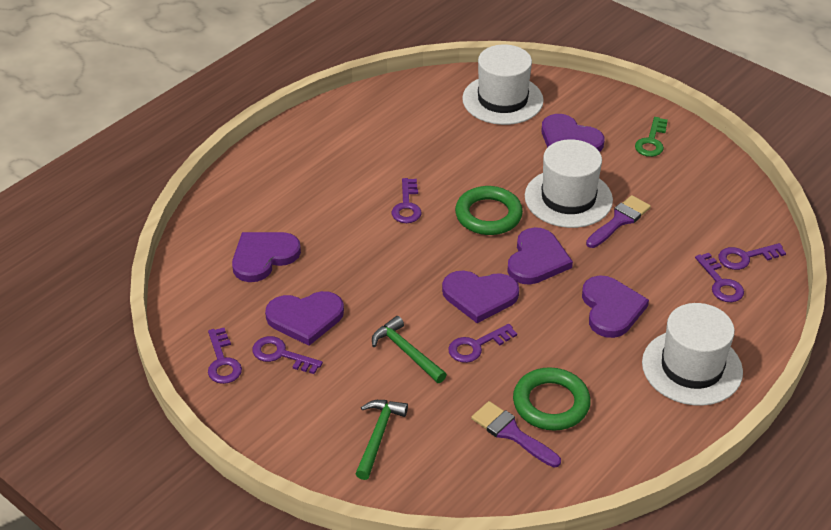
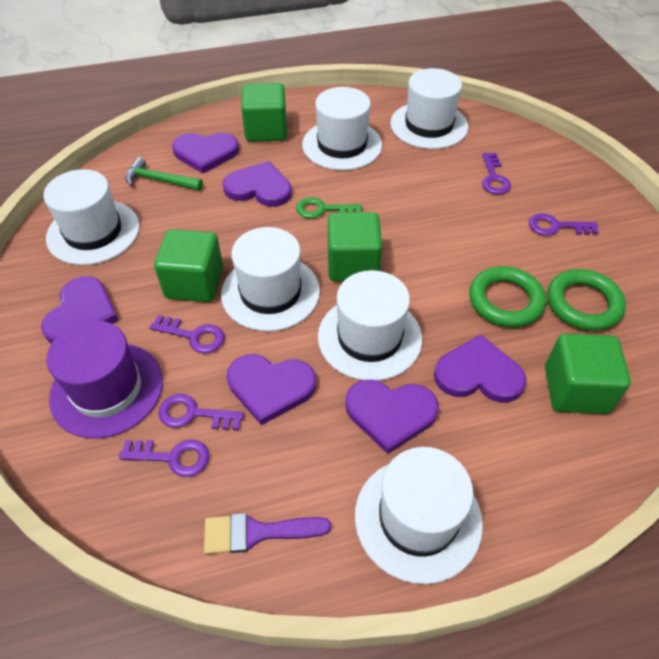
green cube: 0 -> 4
green hammer: 2 -> 1
purple brush: 2 -> 1
purple hat: 0 -> 1
purple key: 6 -> 5
white hat: 3 -> 6

